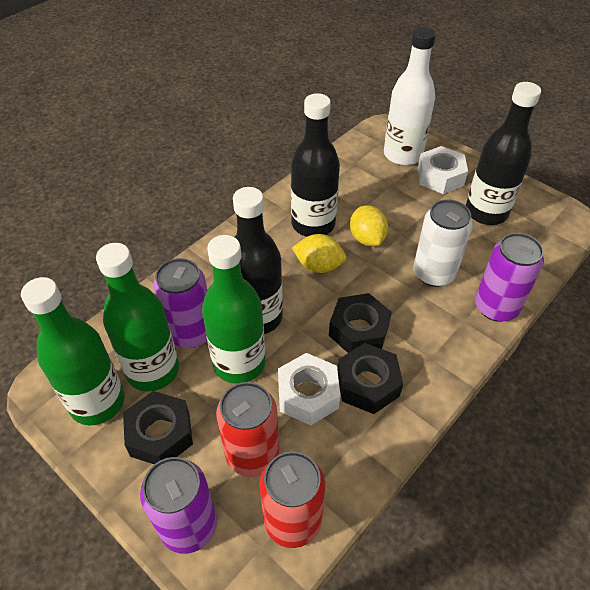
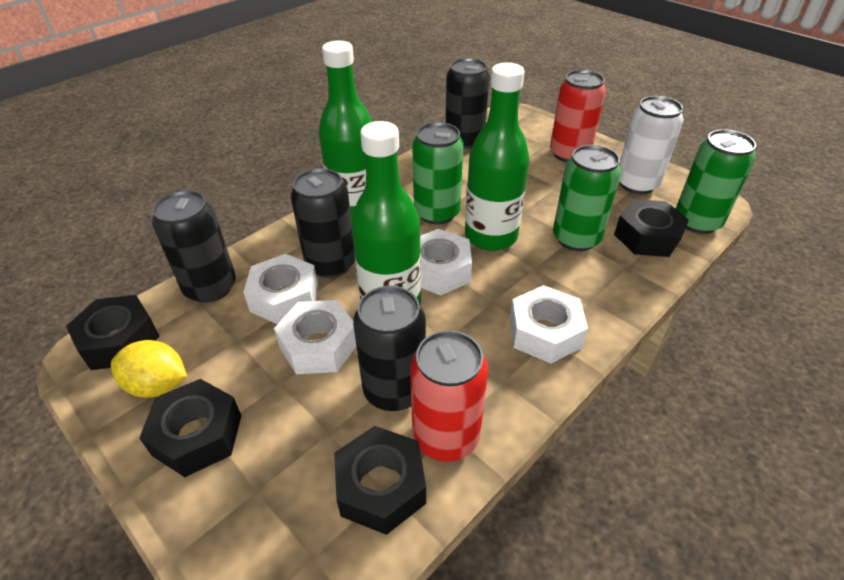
black bottle: 3 -> 0
black can: 0 -> 4
black nut: 3 -> 4
green can: 0 -> 3
purple can: 3 -> 0
white bottle: 1 -> 0
white nut: 2 -> 4
yellow lemon: 2 -> 1

